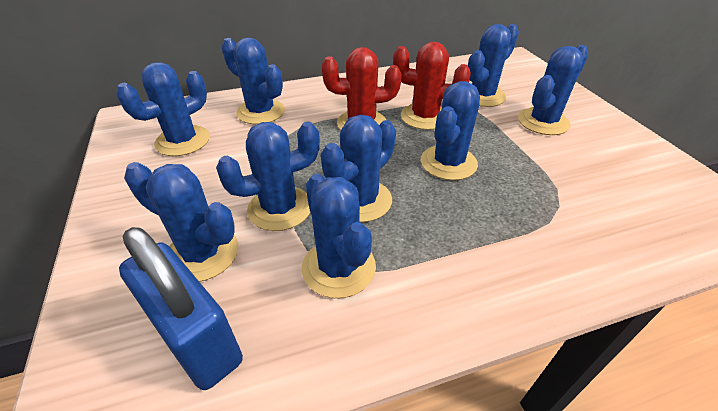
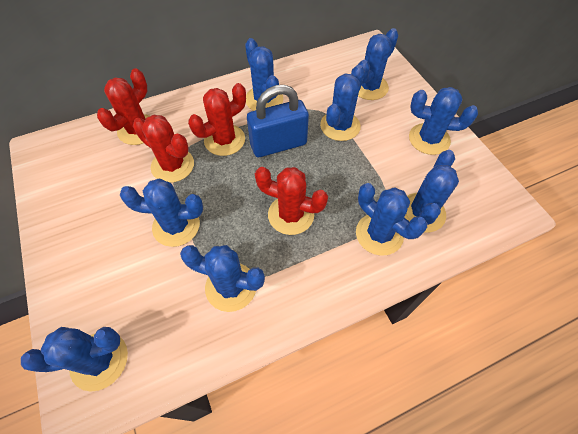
red cactus: 2 -> 4

